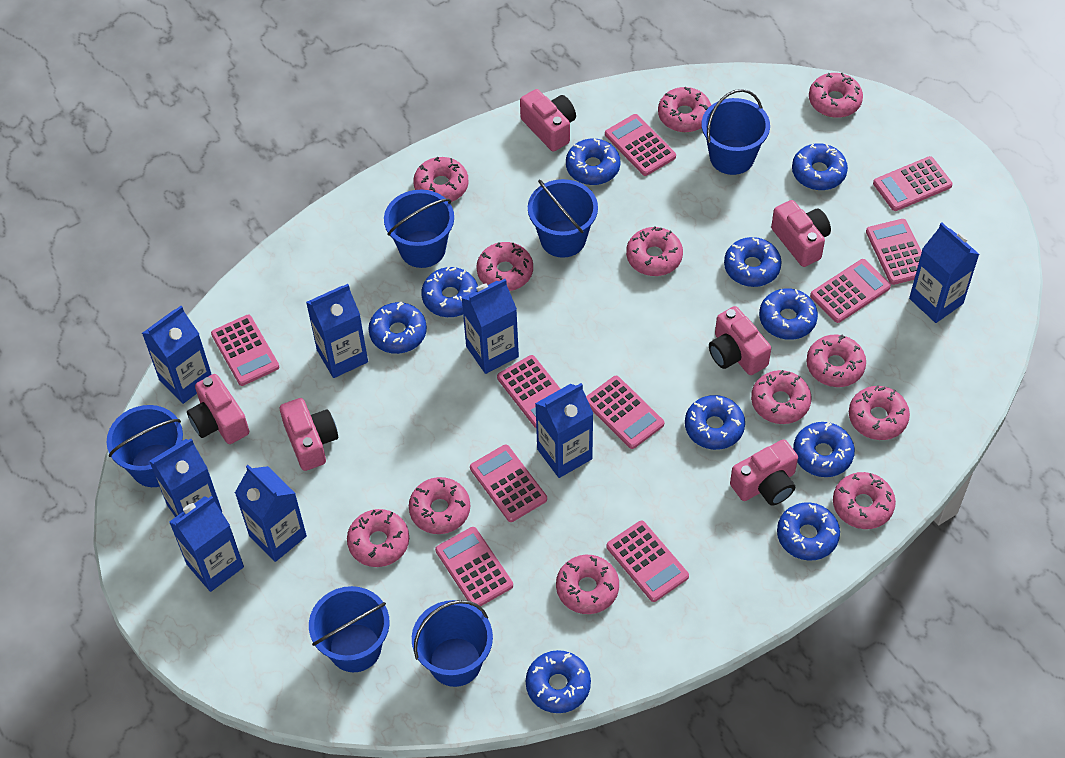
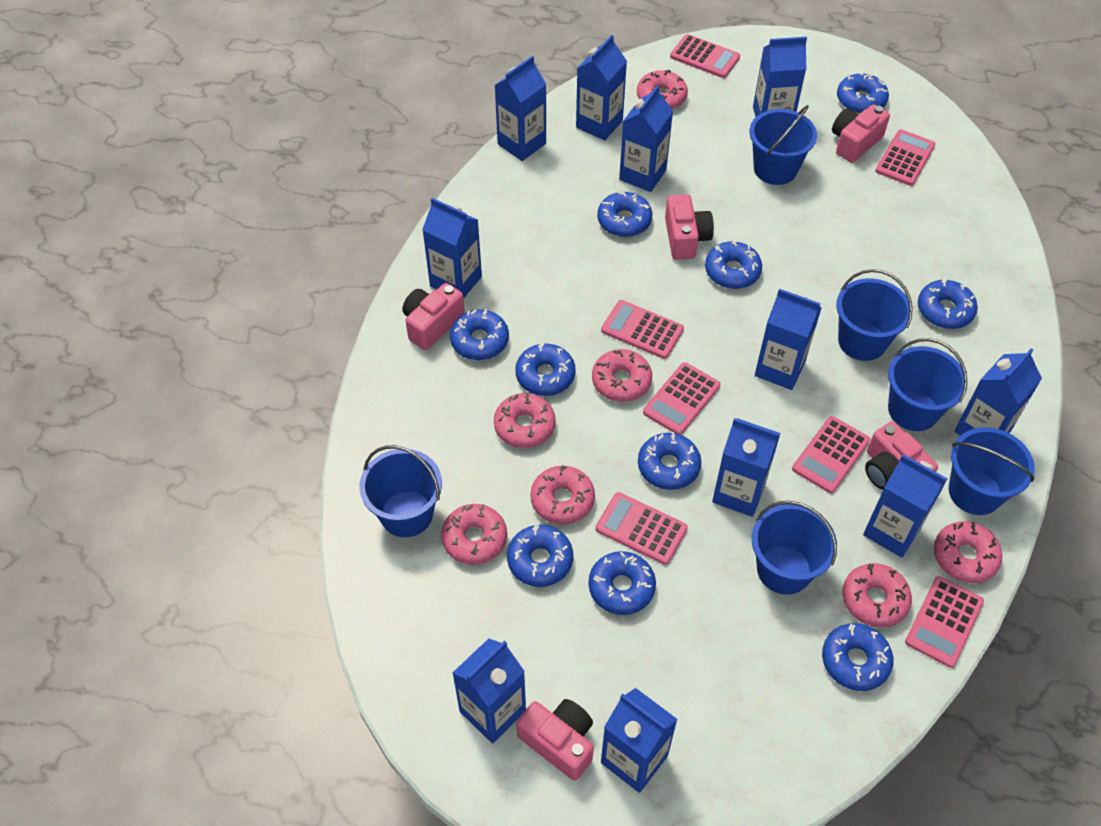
blue carton: 8 -> 11
pink calculator: 10 -> 7
pink camera: 6 -> 5
pink donut: 12 -> 7

